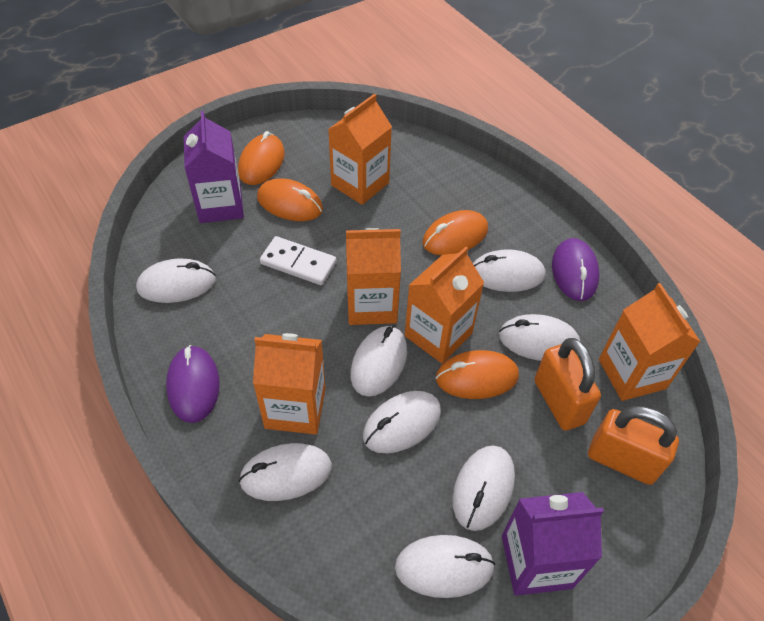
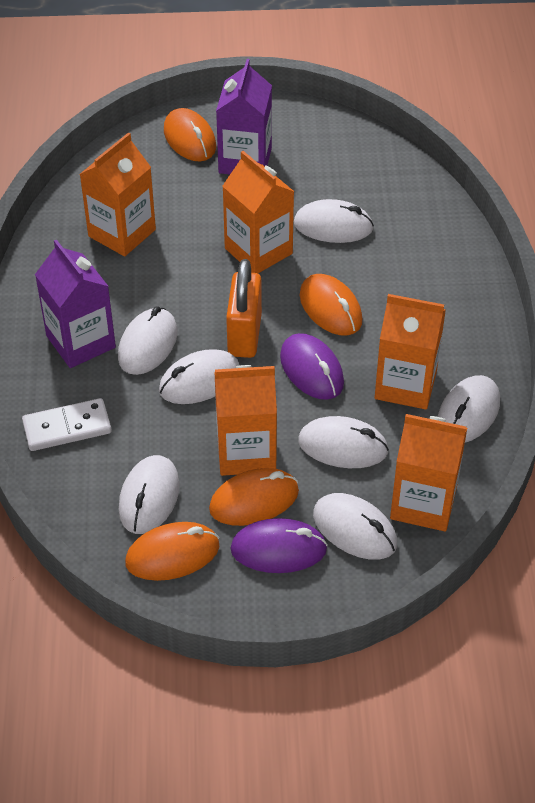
orange padlock: 2 -> 1
white mouse: 8 -> 7

